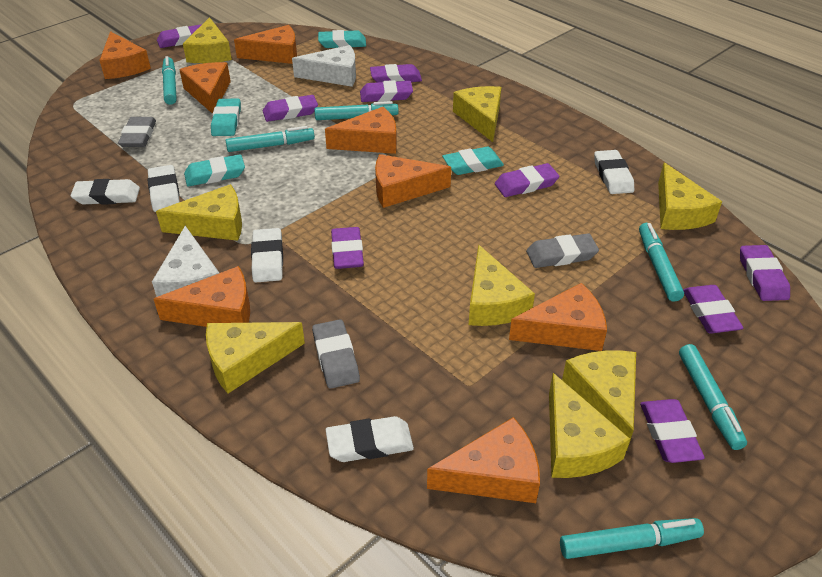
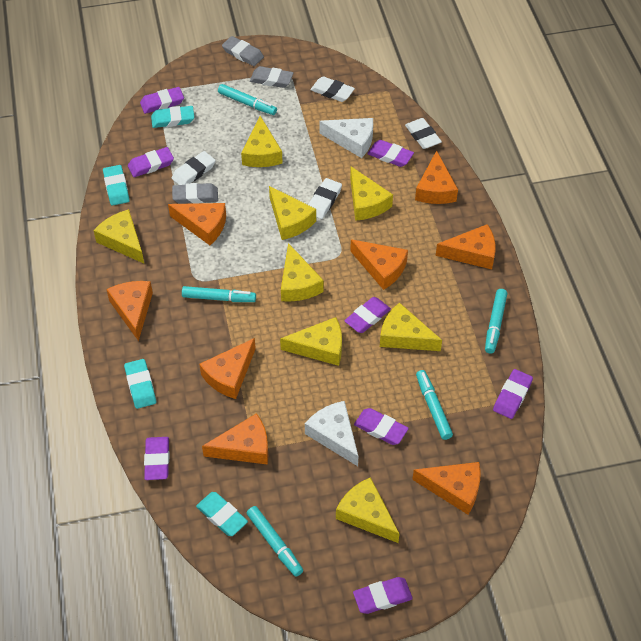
purple eraser: 9 -> 8
turquoise marker: 6 -> 5
white eraser: 5 -> 4

